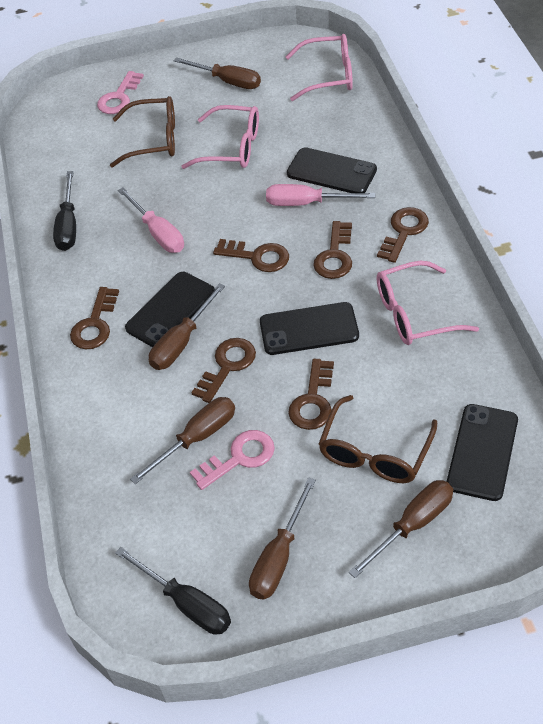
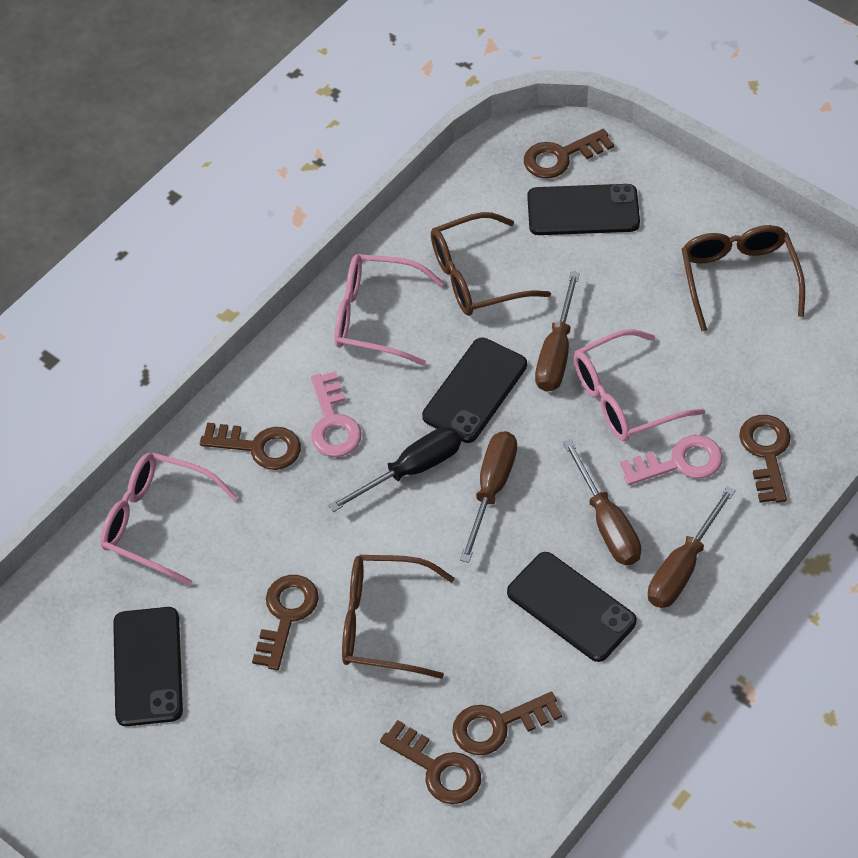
black screwdriver: 2 -> 1
brown glasses: 2 -> 3
brown screwdriver: 5 -> 4
pink screwdriver: 2 -> 0

